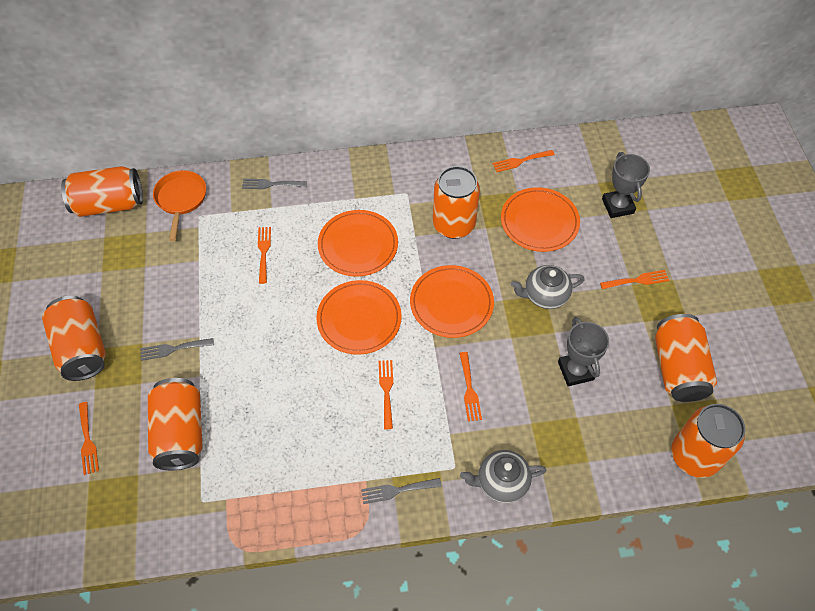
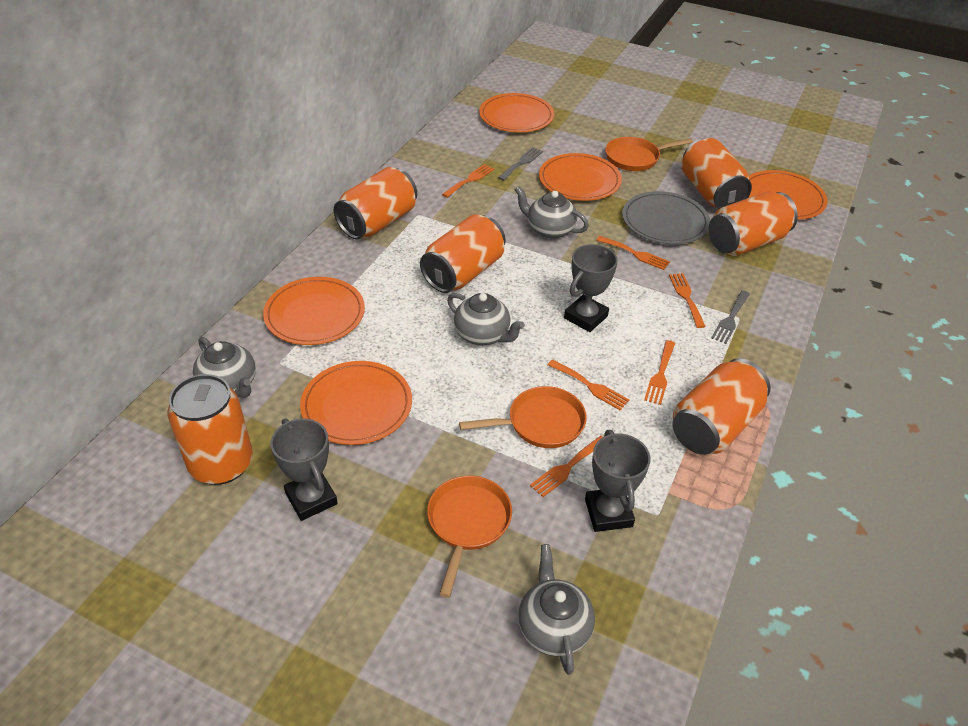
grey fork: 3 -> 2
grey plate: 0 -> 1
grey teapot: 2 -> 4
grey trophy: 2 -> 3
orange pan: 1 -> 3
orange plate: 4 -> 5

